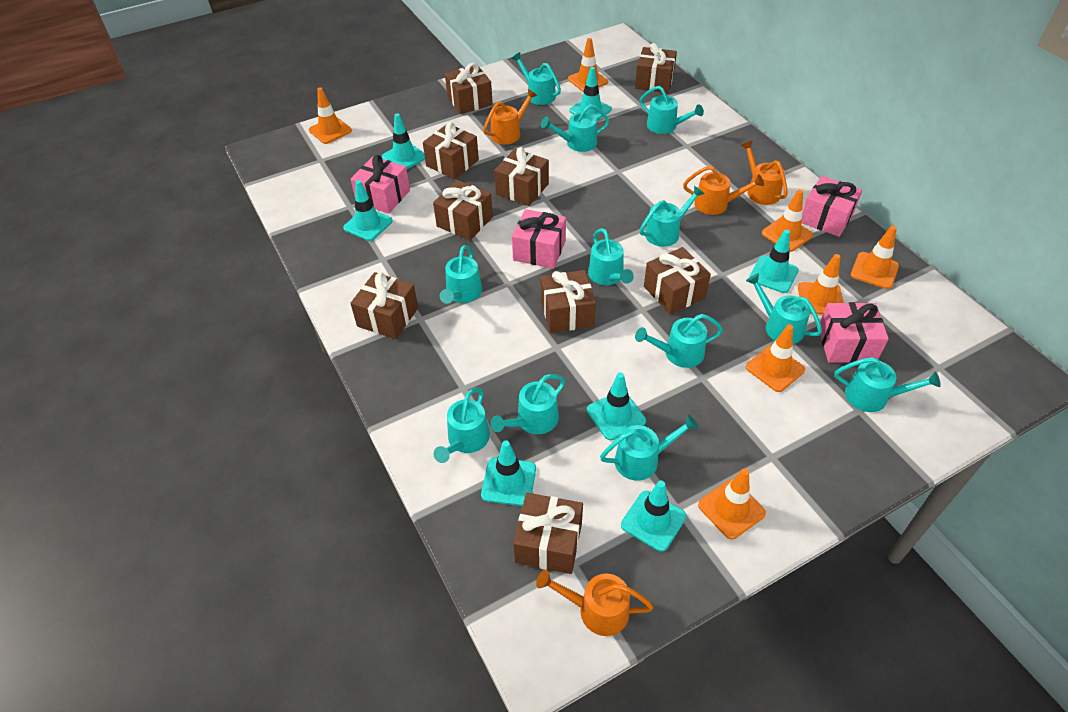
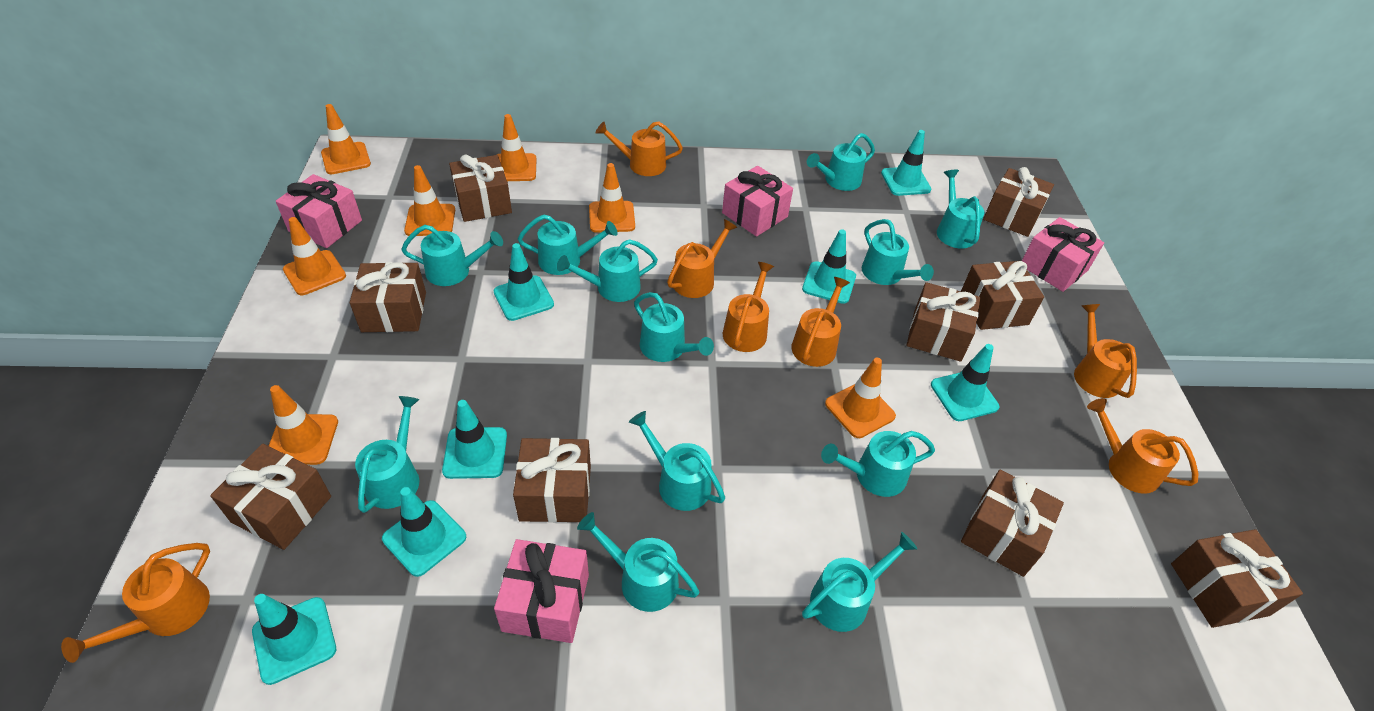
orange watering can: 4 -> 7

